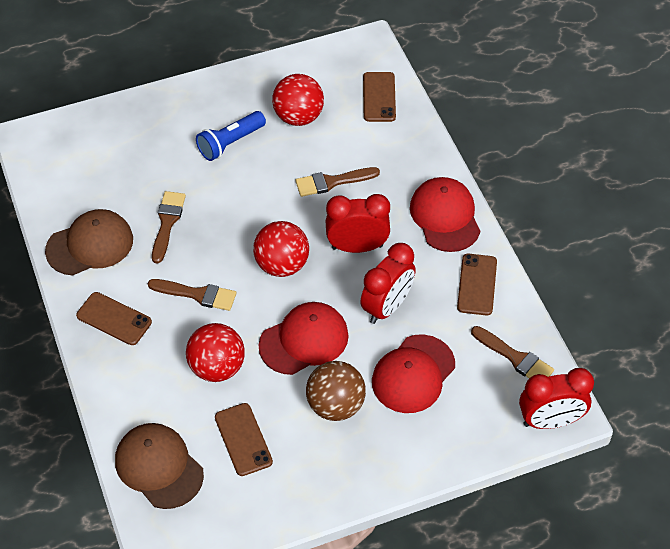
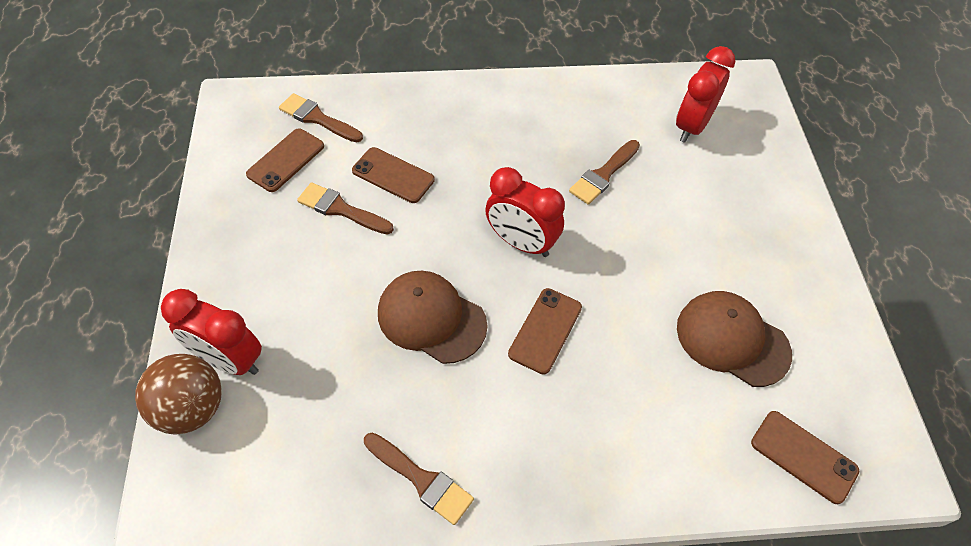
blue flashlight: 1 -> 0
red ball: 3 -> 0
red cap: 3 -> 0

